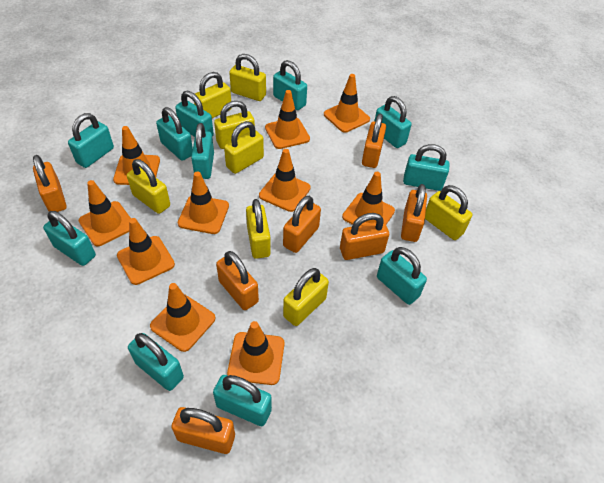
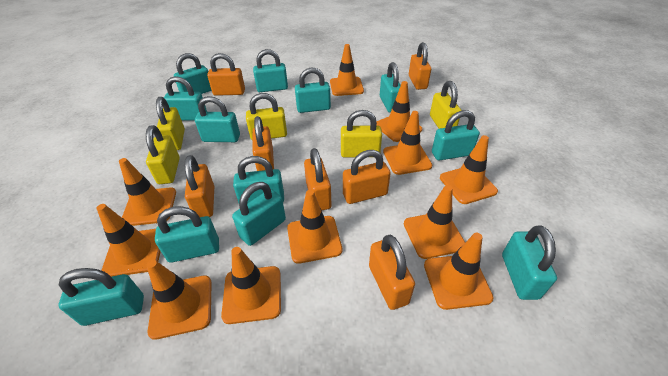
orange traffic cone: 10 -> 11
turquoise padlock: 11 -> 12
yellow padlock: 8 -> 5

